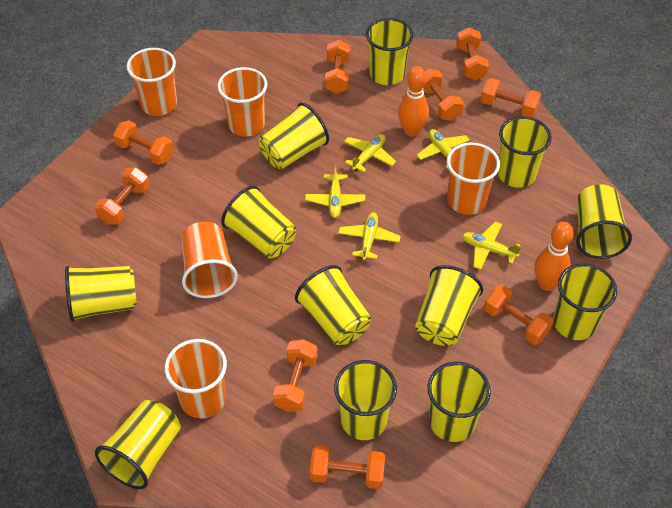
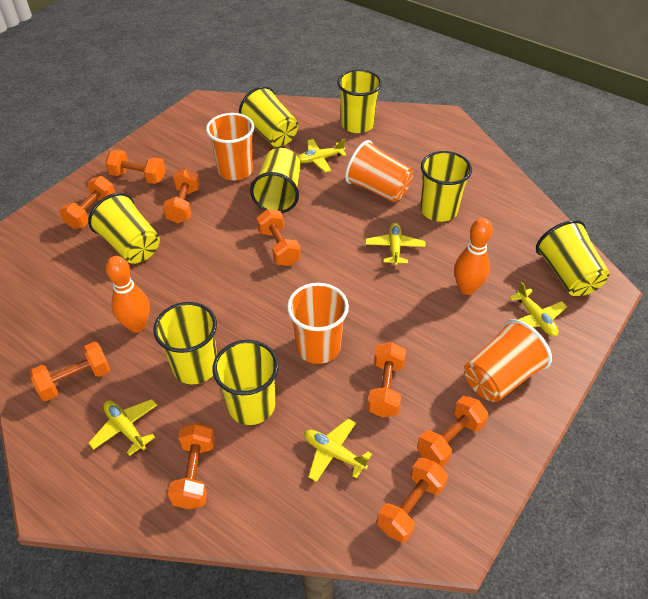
orange cup: 5 -> 4
yellow cup: 12 -> 8

